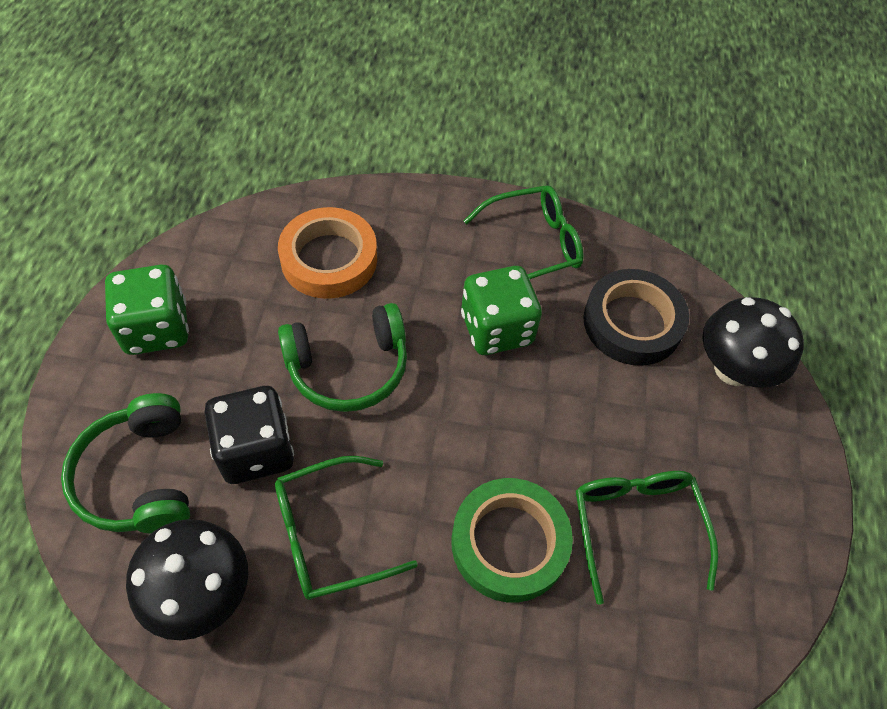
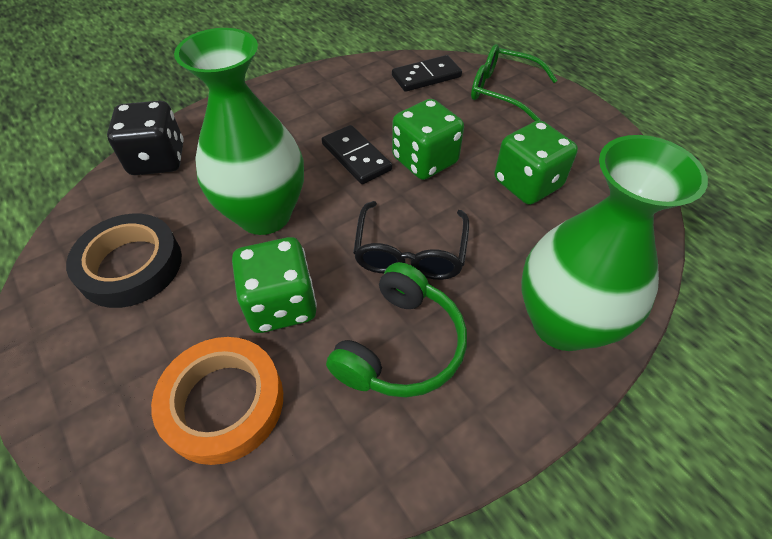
black domino: 0 -> 2
black glasses: 0 -> 1
black mushroom: 2 -> 0
green dice: 2 -> 3
green glasses: 3 -> 1
green headphones: 2 -> 1
green tape: 1 -> 0
green vase: 0 -> 2

